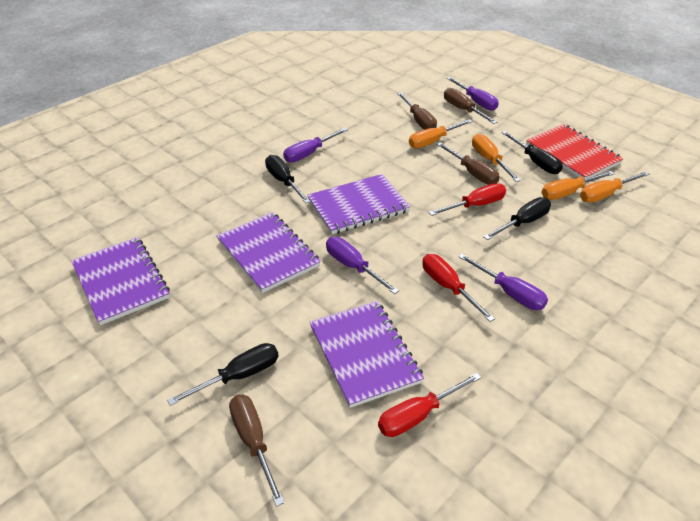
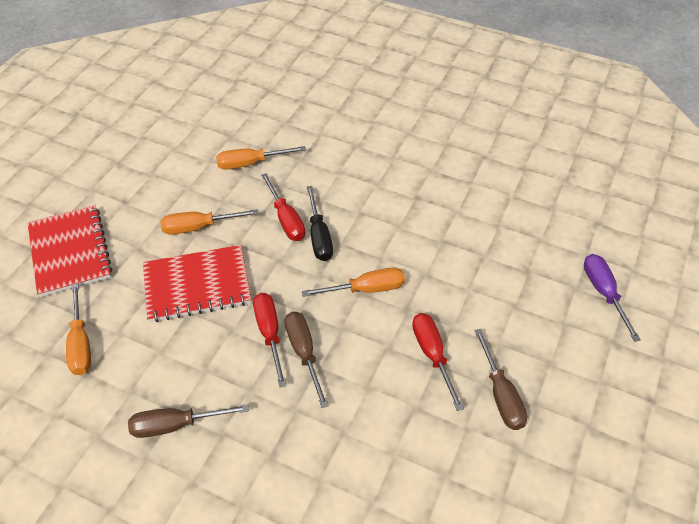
black screwdriver: 4 -> 1
brown screwdriver: 4 -> 3
purple notebook: 4 -> 0
purple screwdriver: 4 -> 1
red notebook: 1 -> 2

